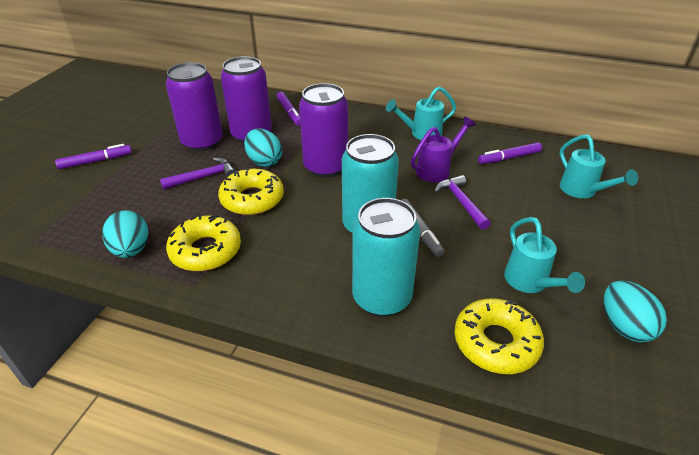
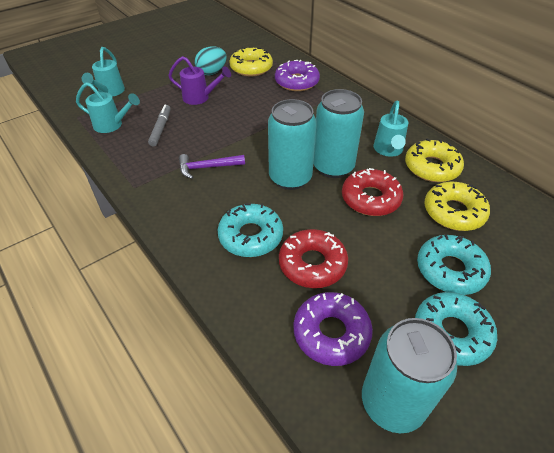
purple can: 3 -> 0
purple donut: 0 -> 2
purple hammer: 2 -> 1
purple marker: 3 -> 0
red donut: 0 -> 2
turquoise can: 2 -> 3
turquoise donut: 0 -> 3
turquoise egg: 3 -> 1

